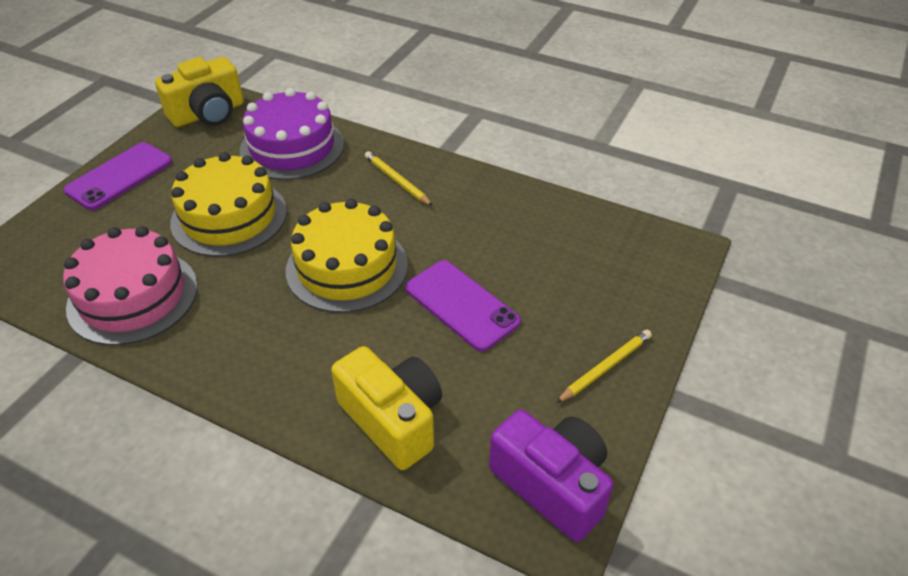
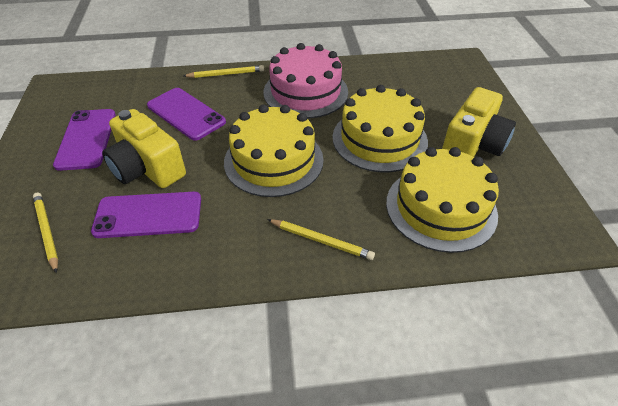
purple cake: 1 -> 0
purple camera: 1 -> 0
purple phone: 2 -> 3
yellow cake: 2 -> 3
yellow pencil: 2 -> 3

